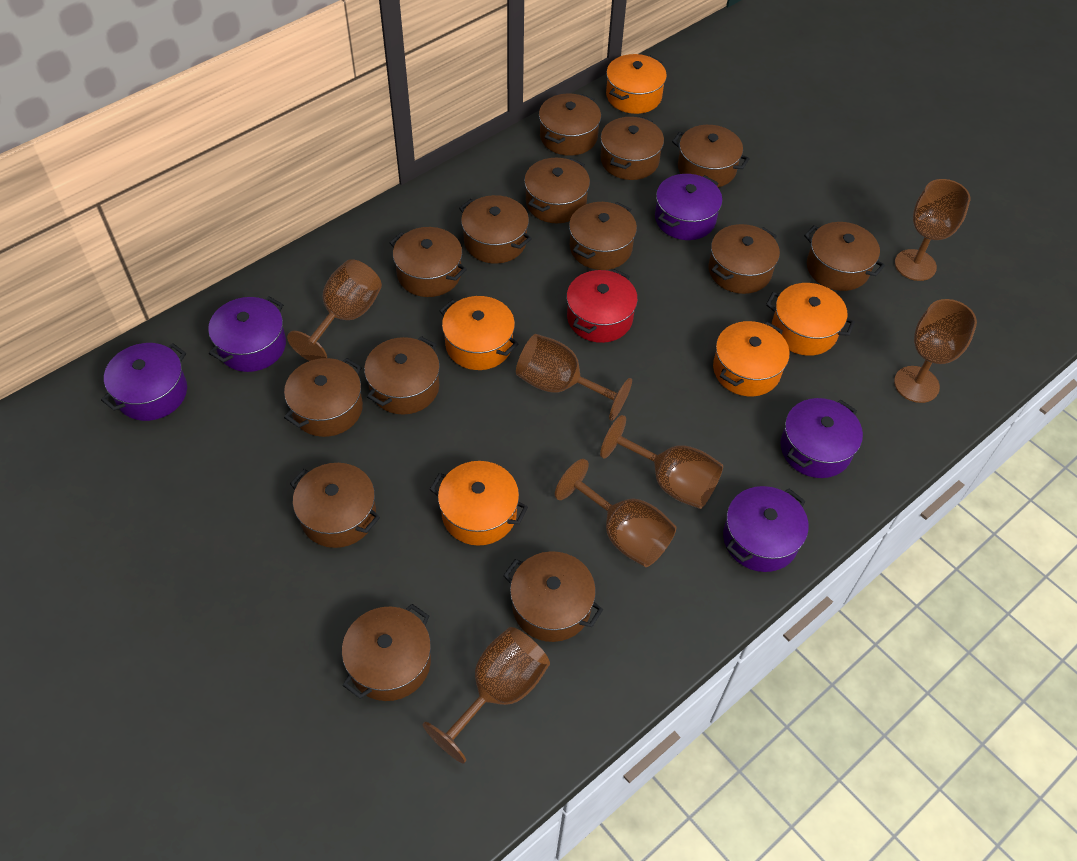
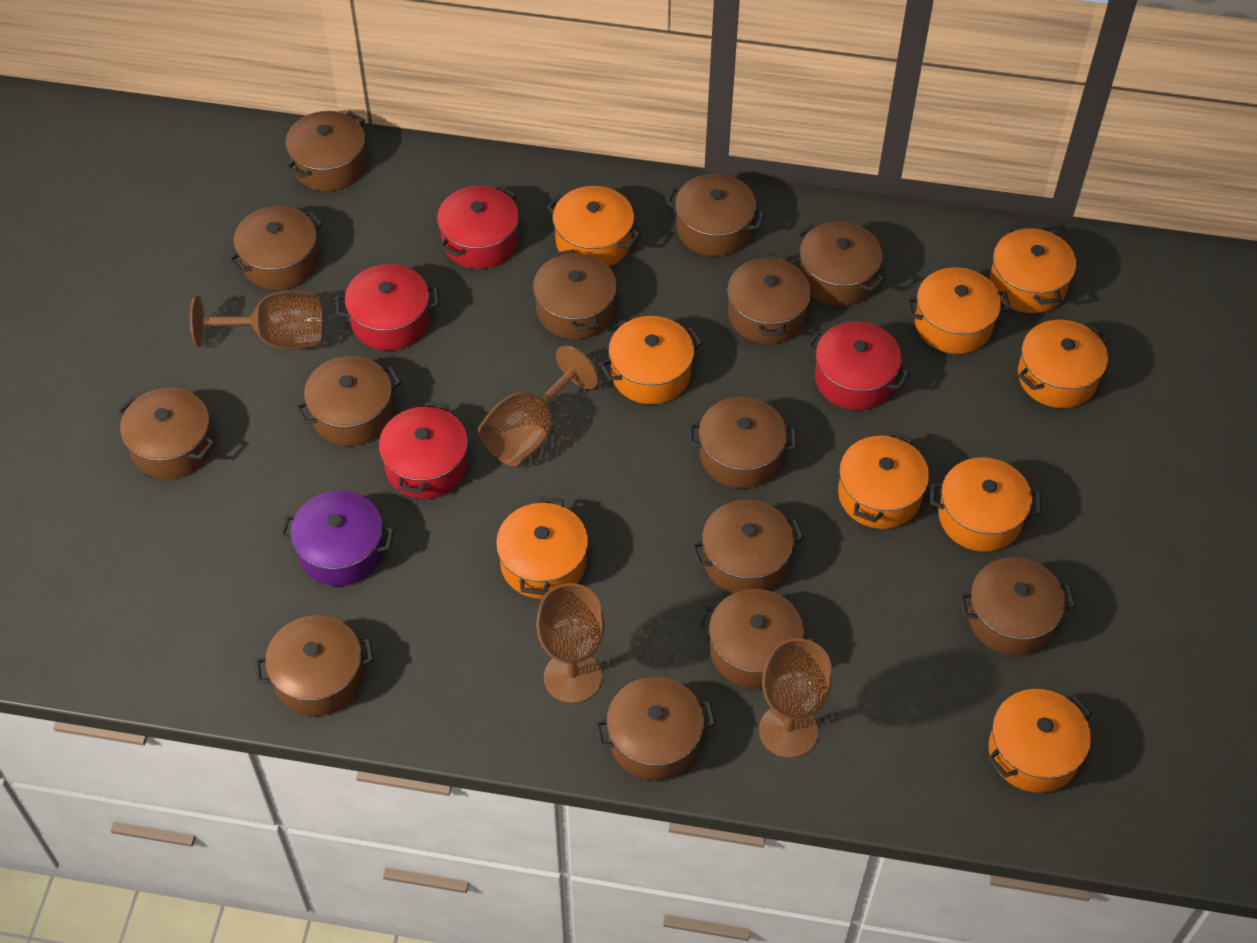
brown goblet: 7 -> 4
orange pot: 5 -> 9
purple pot: 5 -> 1
red pot: 1 -> 4

